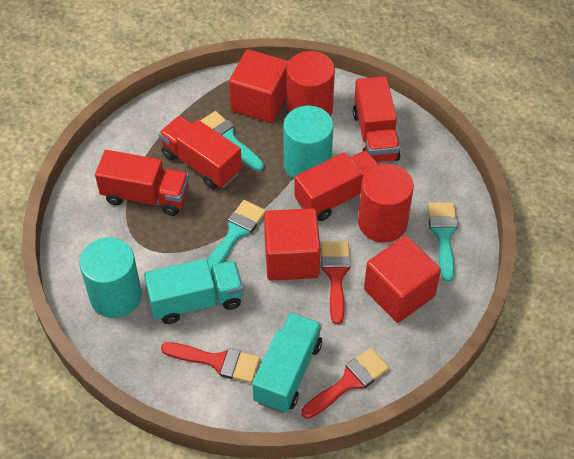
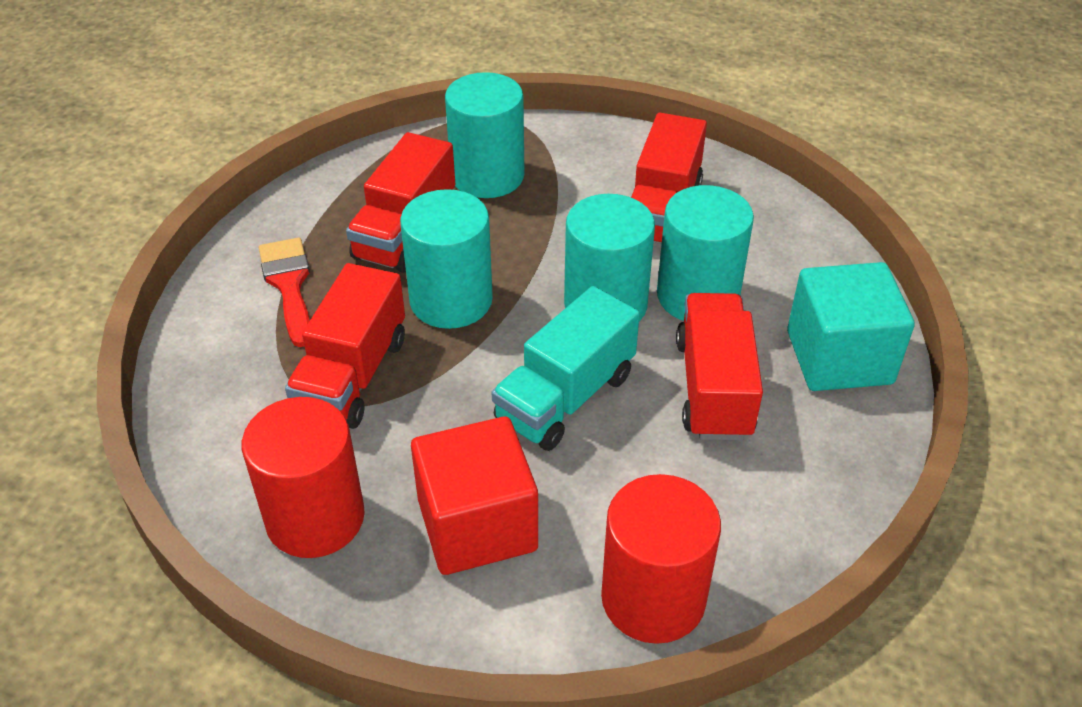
red brush: 3 -> 1
red cube: 3 -> 1
turquoise brush: 3 -> 0
turquoise cube: 0 -> 1
turquoise cylinder: 2 -> 4
turquoise truck: 2 -> 1

